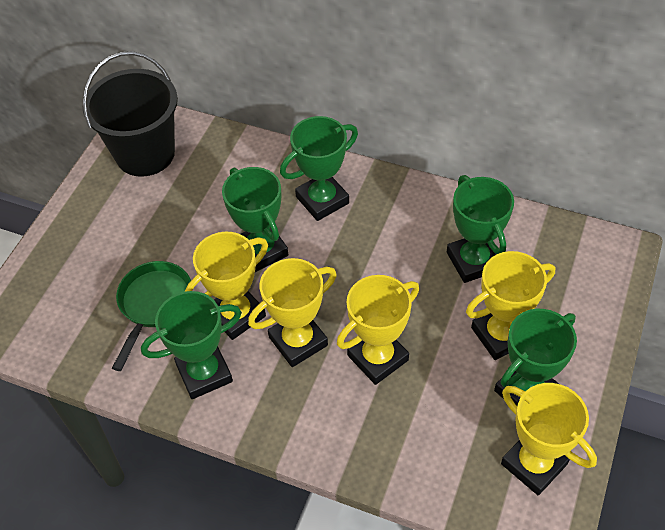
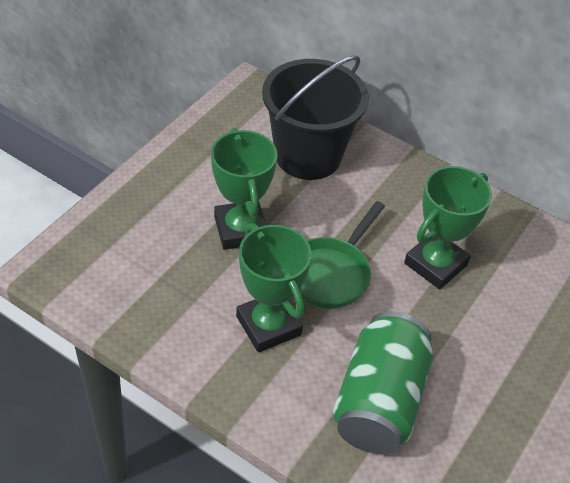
green can: 0 -> 1
green trophy: 5 -> 3
yellow trophy: 5 -> 0

